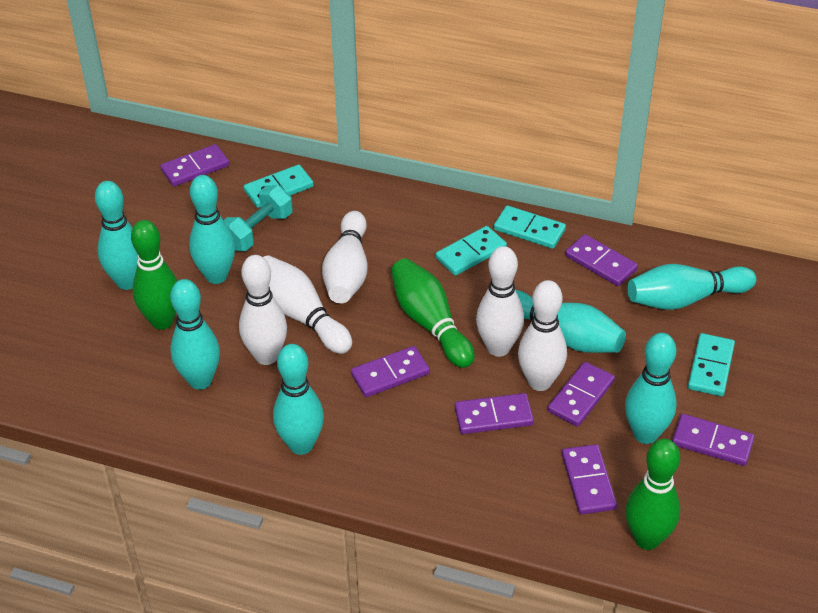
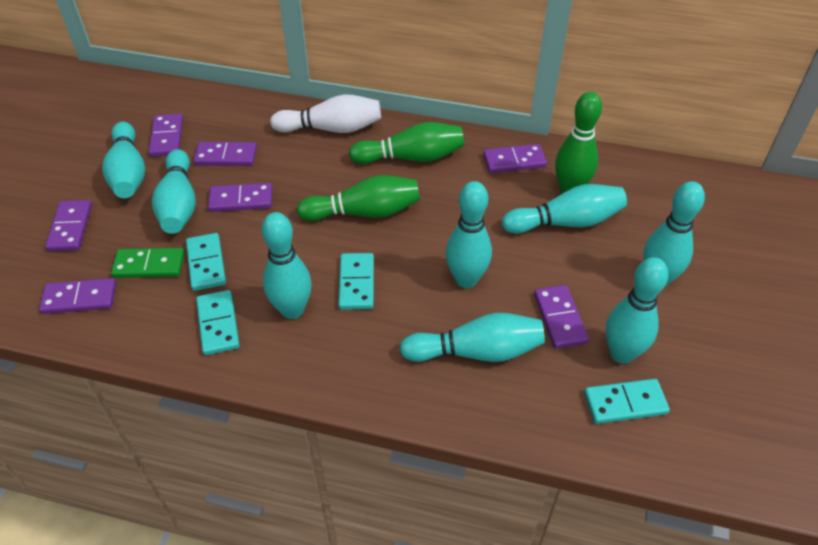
green domino: 0 -> 1
turquoise bowling pin: 7 -> 8
turquoise dumbbell: 1 -> 0
white bowling pin: 5 -> 1

